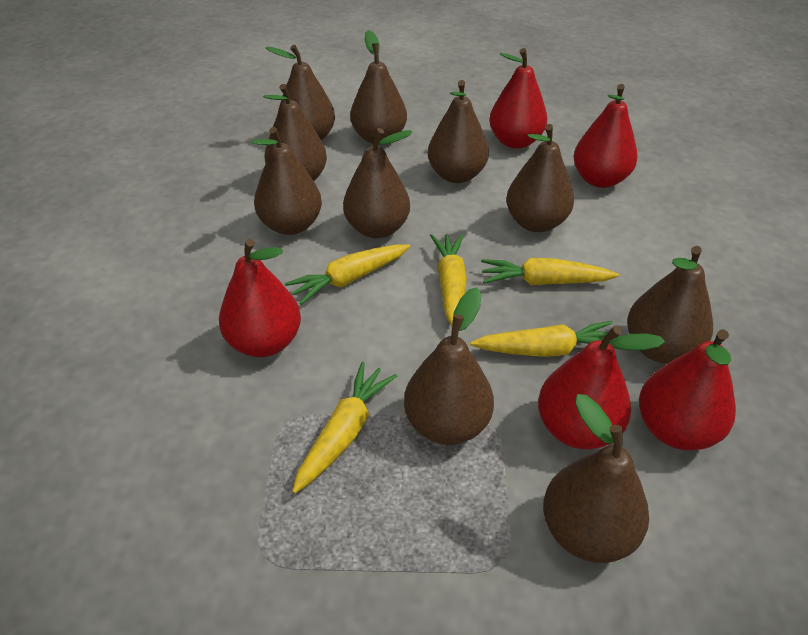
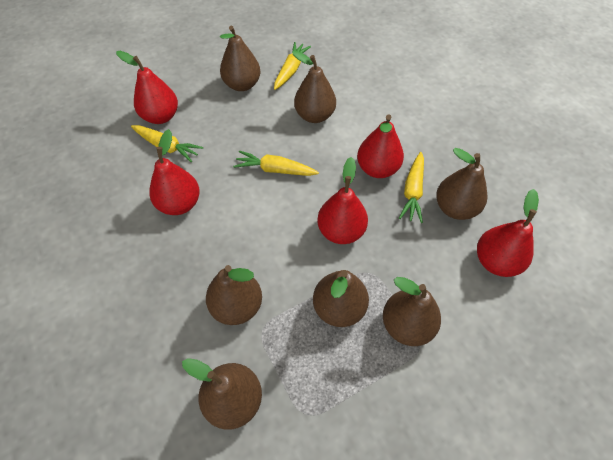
brown pear: 10 -> 7
yellow carrot: 5 -> 4

